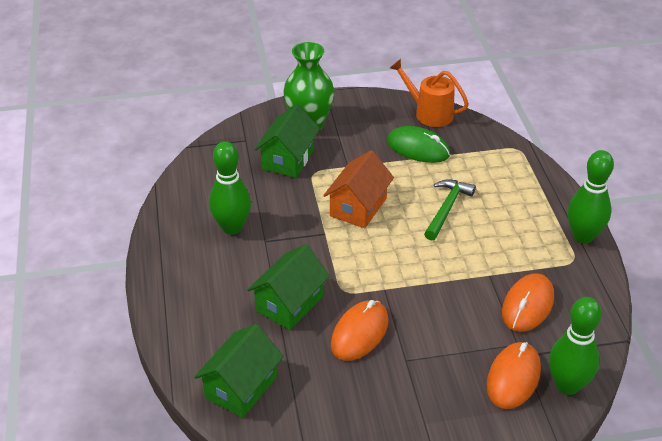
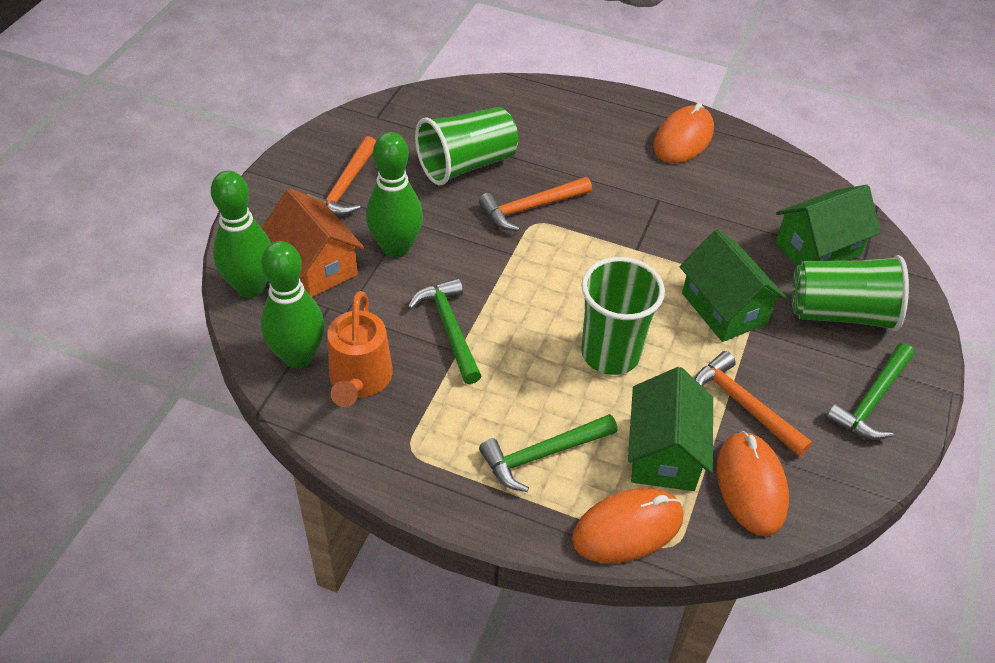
green cup: 0 -> 3
green hammer: 1 -> 3
green mouse: 1 -> 0
green vase: 1 -> 0
orange hammer: 0 -> 3

